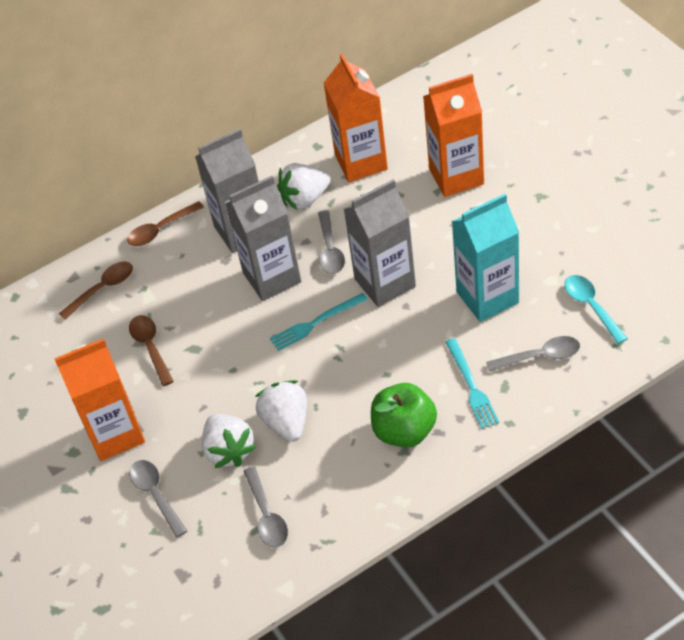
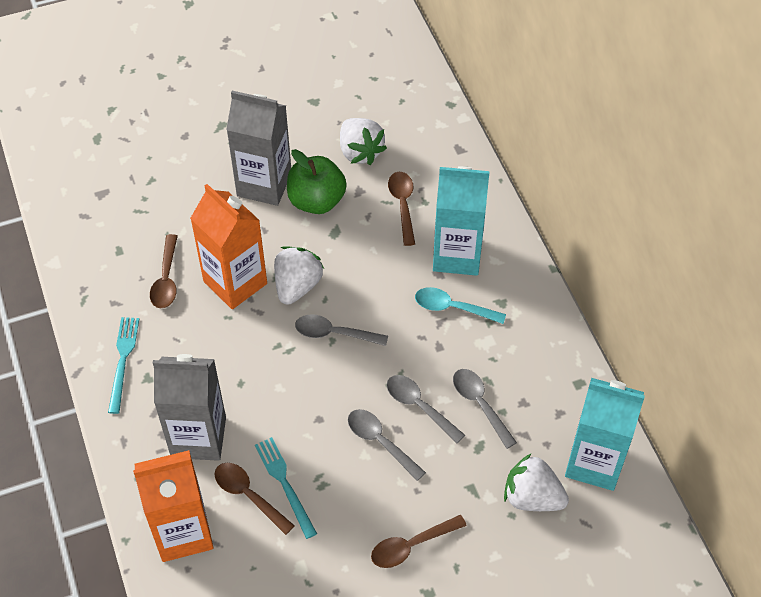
brown spoon: 3 -> 4
grey carton: 3 -> 2
orange carton: 3 -> 2
turquoise carton: 1 -> 2

